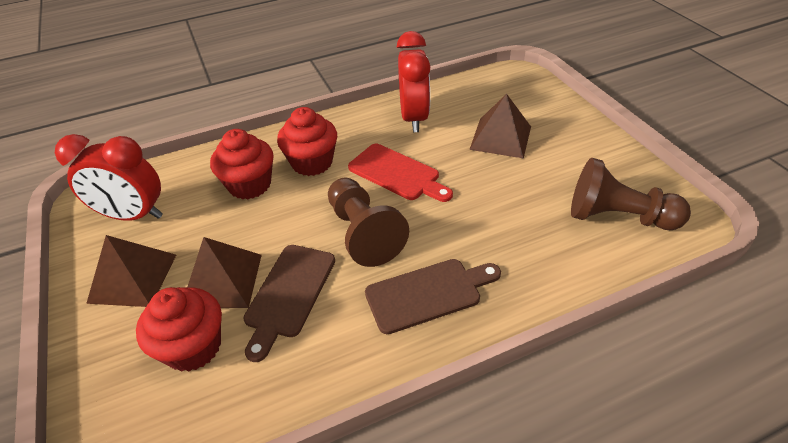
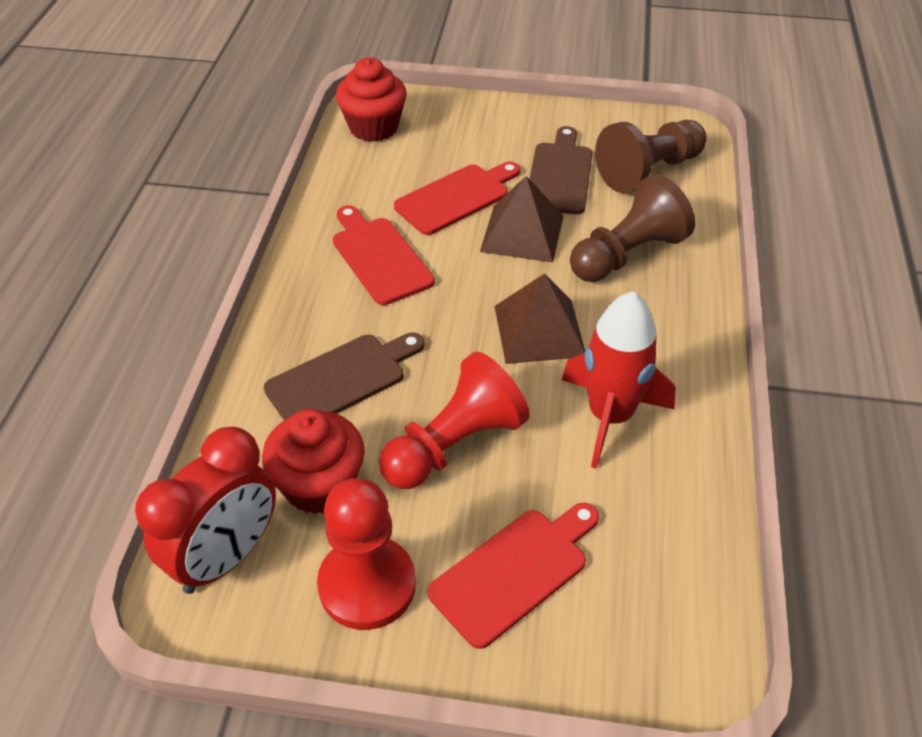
brown pyramid: 3 -> 2
red clock: 2 -> 1
red cupcake: 3 -> 2
red cutting board: 1 -> 3
red pawn: 0 -> 2
red rocket: 0 -> 1

